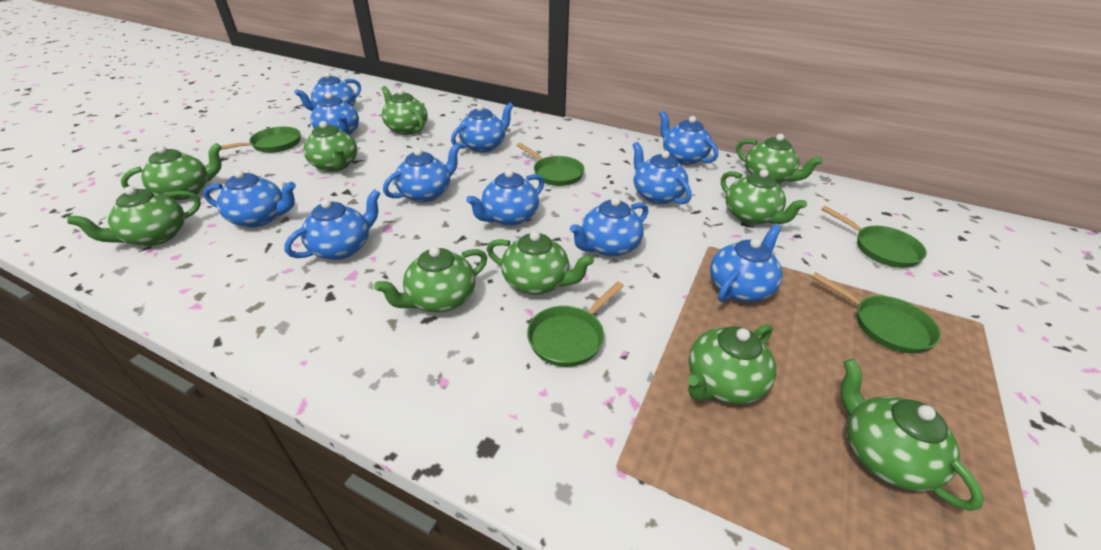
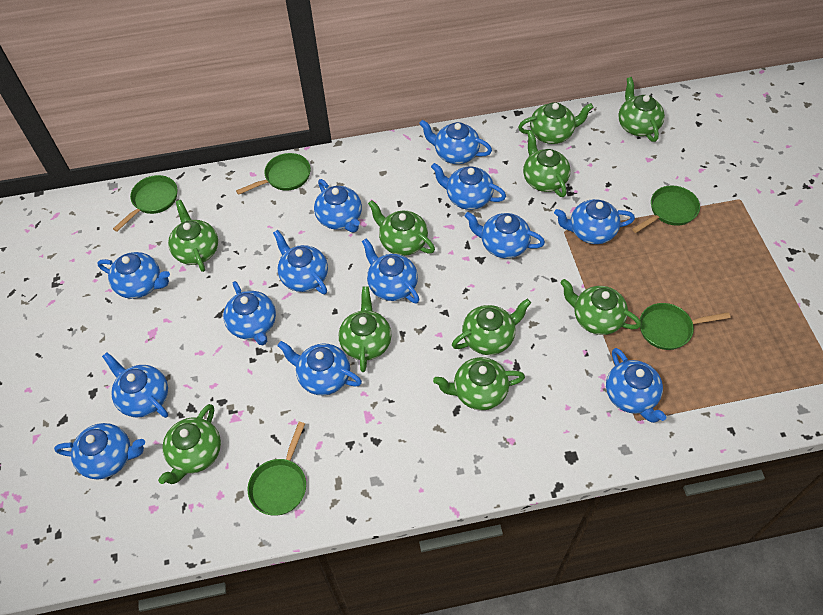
blue teapot: 11 -> 13

